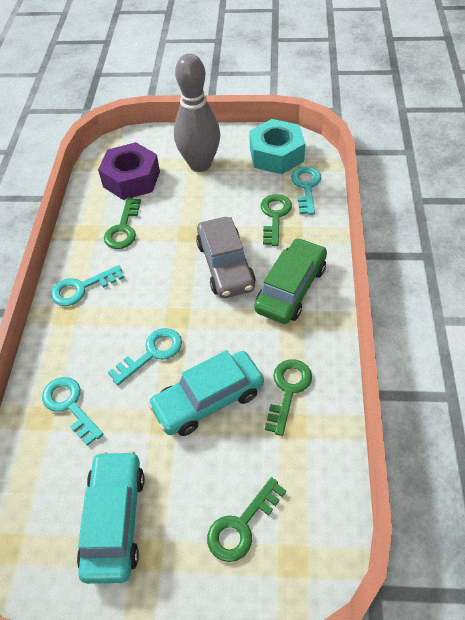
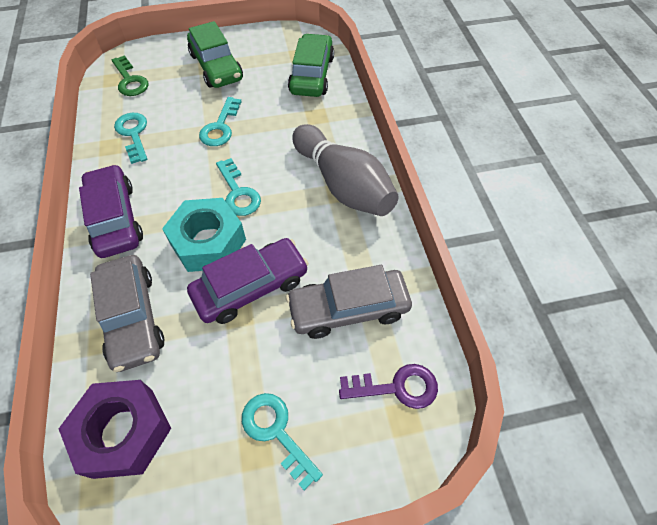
green car: 1 -> 2
green key: 4 -> 1
grey car: 1 -> 2
purple car: 0 -> 2
purple key: 0 -> 1
turquoise car: 2 -> 0

